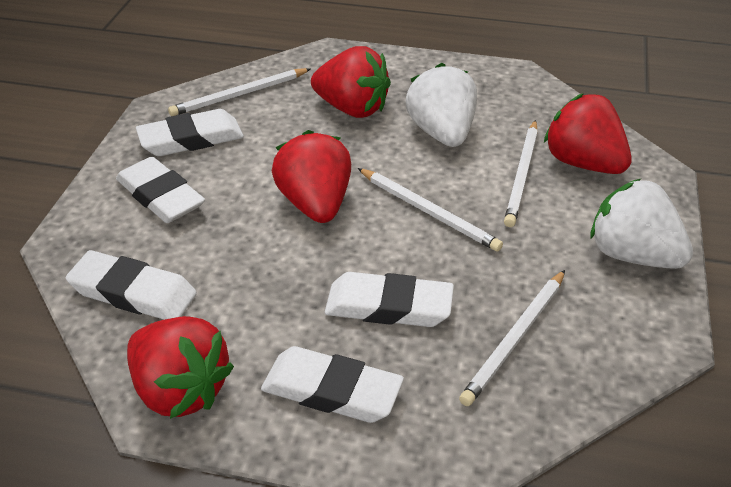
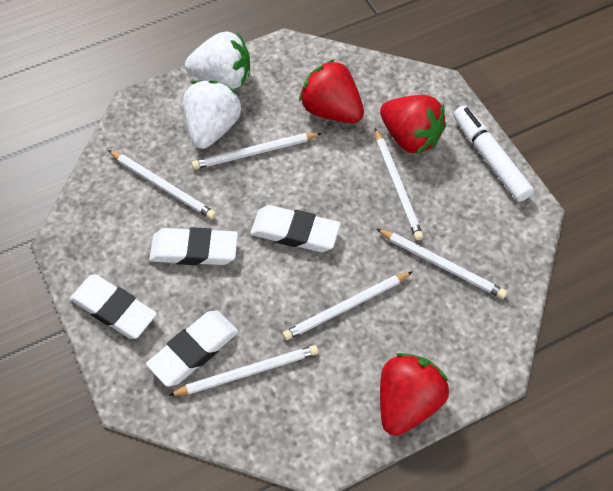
red strawberry: 4 -> 3
white eraser: 5 -> 4
white marker: 0 -> 1
white pencil: 4 -> 6

